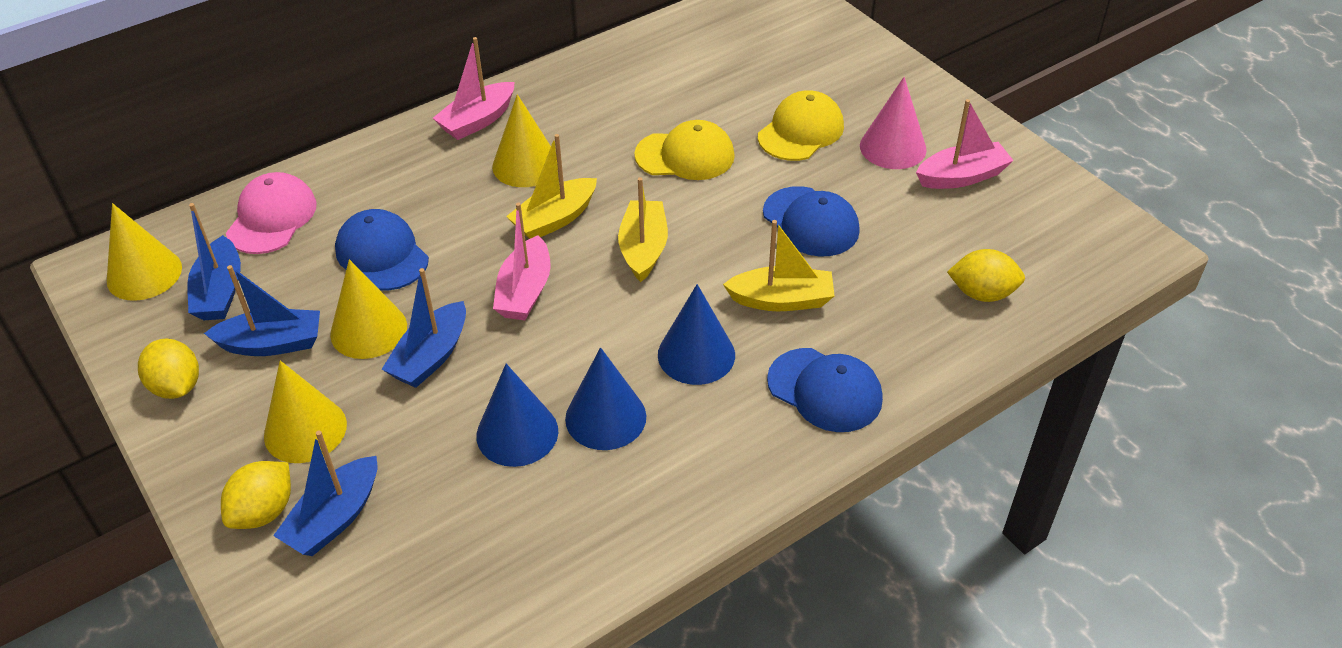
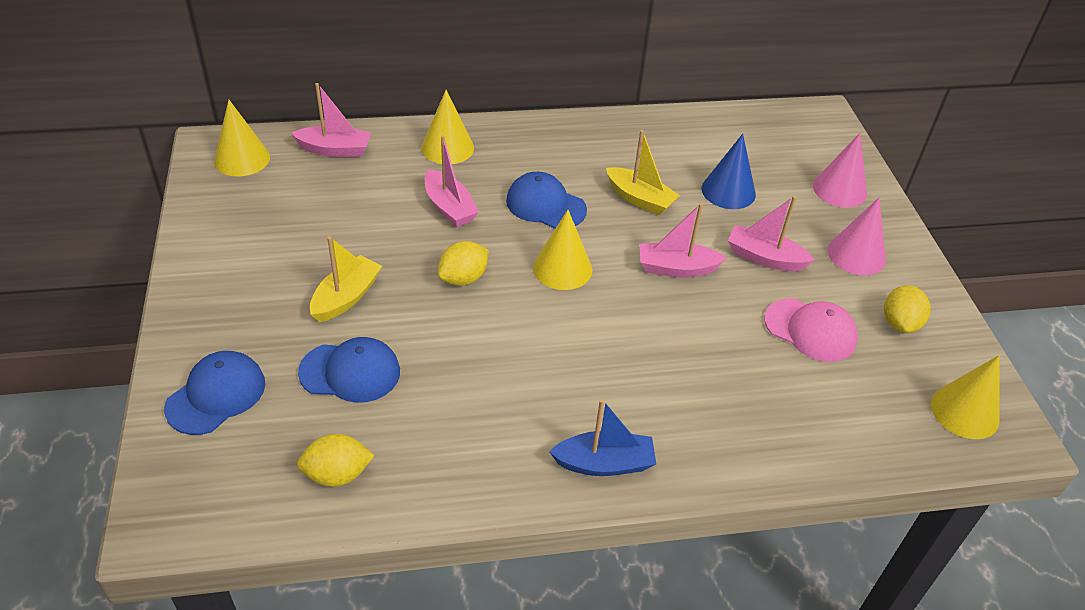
blue boat: 4 -> 1
blue cone: 3 -> 1
pink boat: 3 -> 4
pink cone: 1 -> 2
yellow boat: 3 -> 2
yellow cap: 2 -> 0

